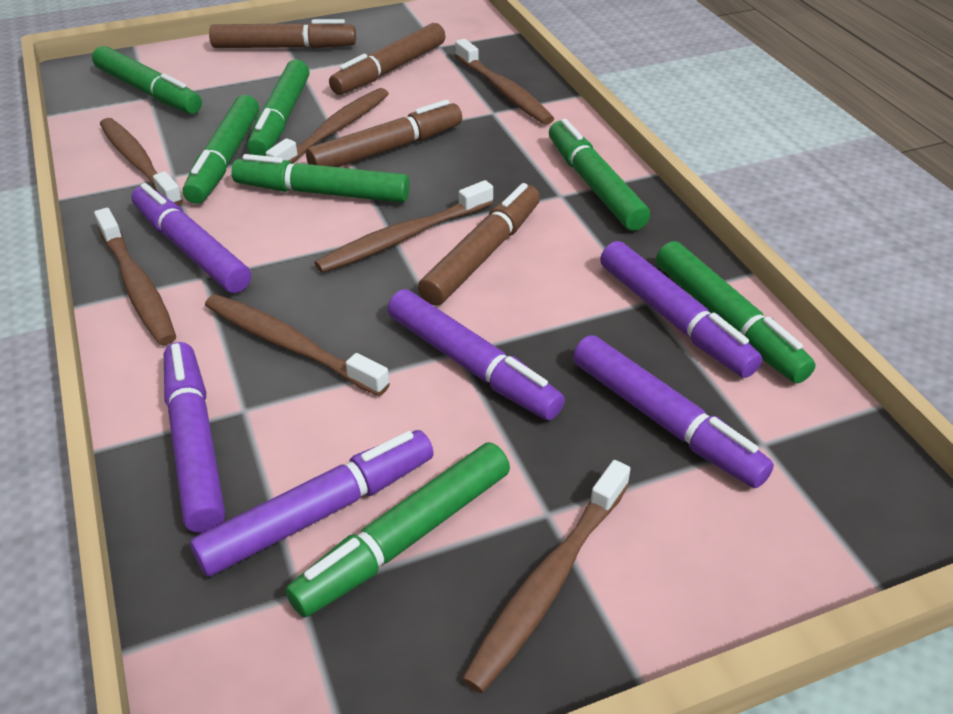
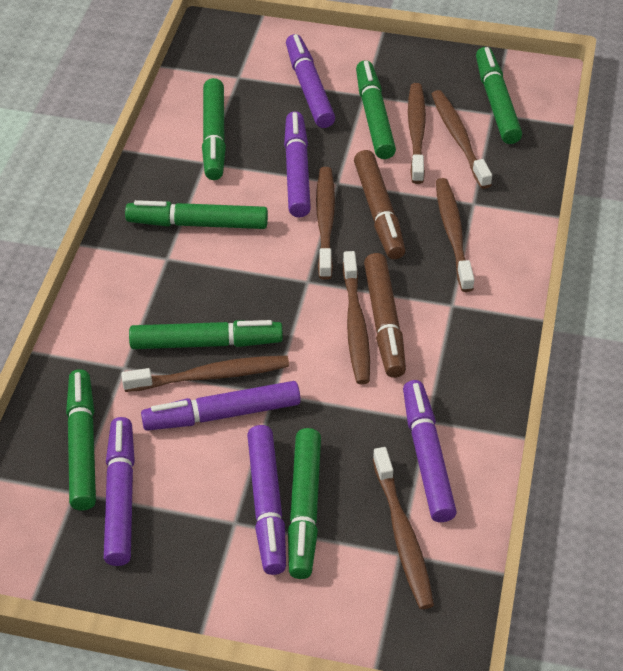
brown marker: 4 -> 2

